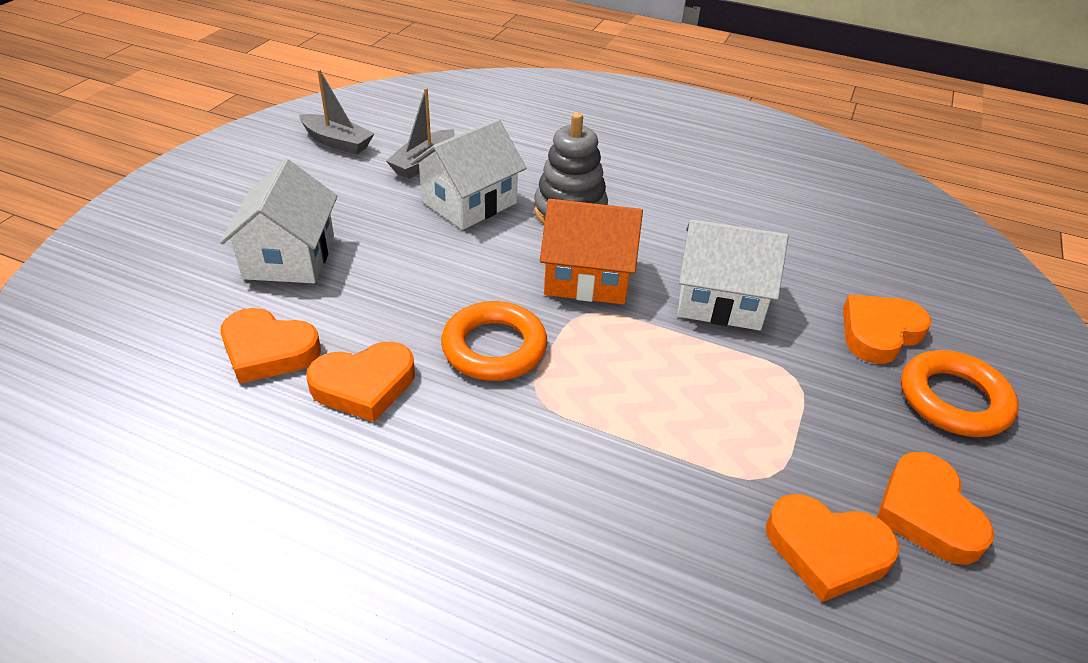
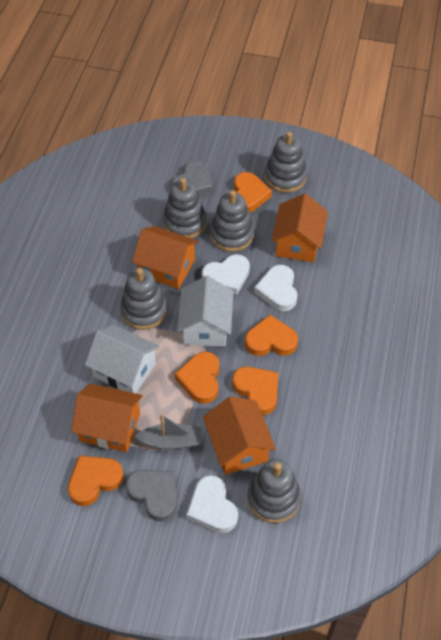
grey boat: 2 -> 1
grey heart: 0 -> 2
grey stacking toy: 1 -> 5
orange house: 1 -> 4
orange ring: 2 -> 0
white heart: 0 -> 3
white house: 3 -> 2

